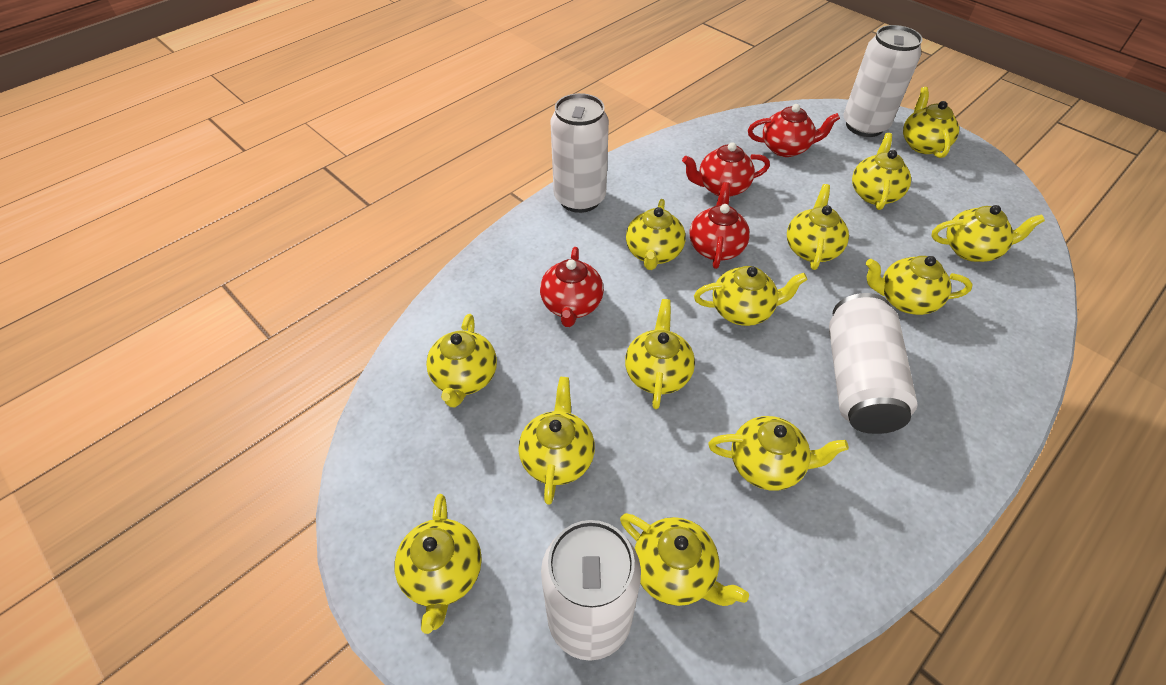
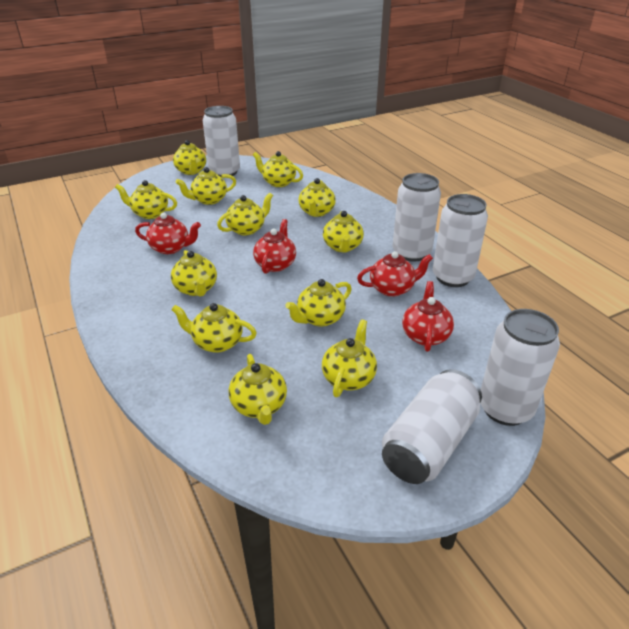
white can: 4 -> 5
yellow teapot: 13 -> 12

